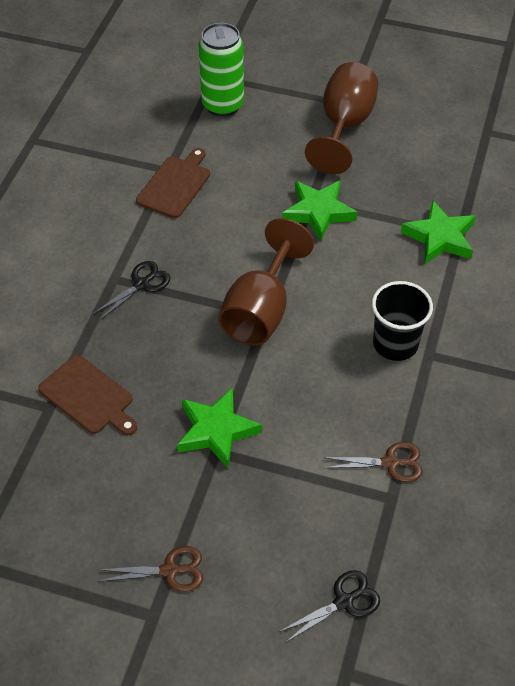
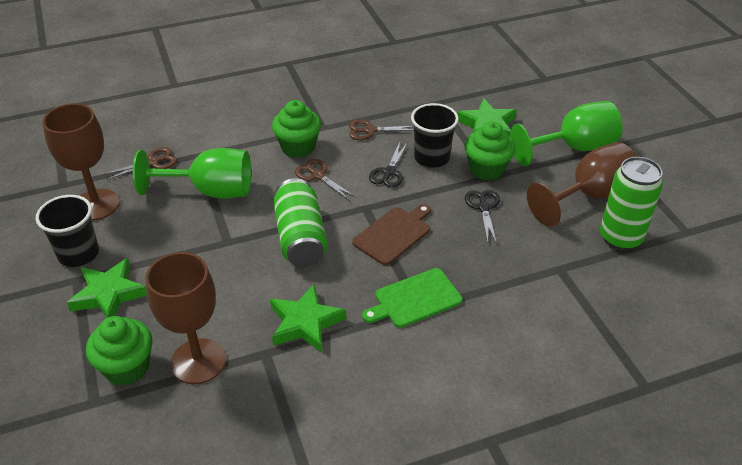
black cup: 1 -> 2
brown cutting board: 2 -> 1
brown goblet: 2 -> 3
brown scissors: 2 -> 3
green can: 1 -> 2
green cupcake: 0 -> 3
green cutting board: 0 -> 1
green goblet: 0 -> 2

